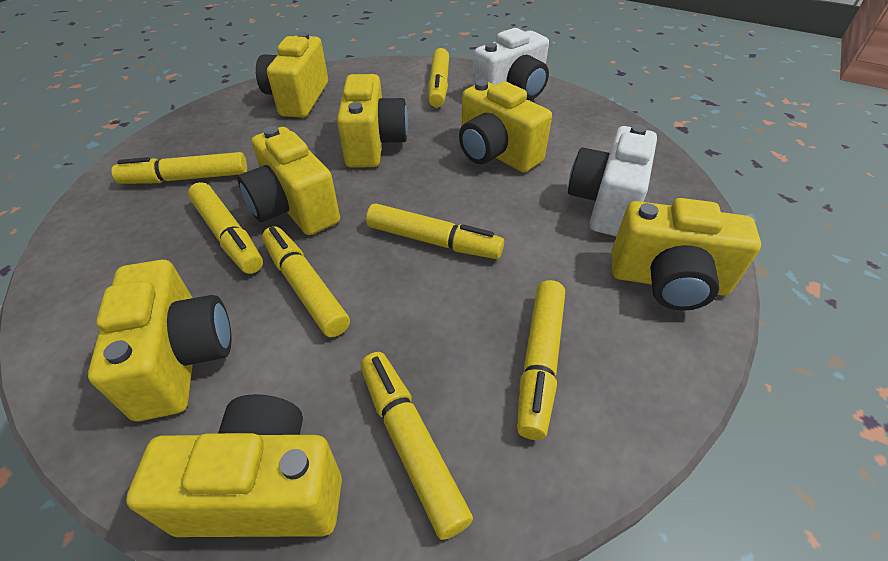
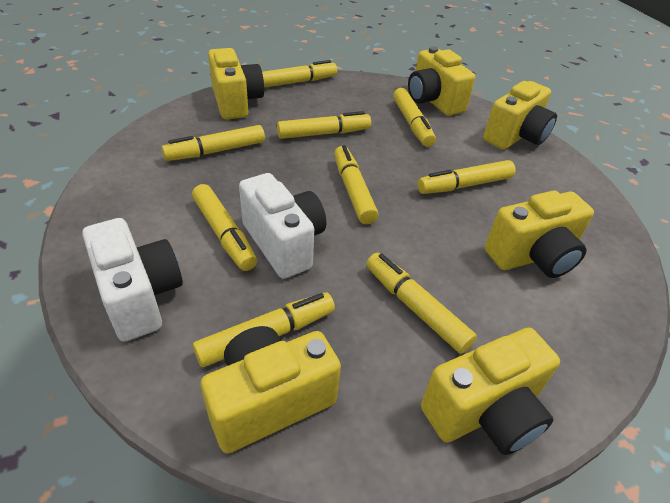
yellow camera: 7 -> 6
yellow marker: 7 -> 9

